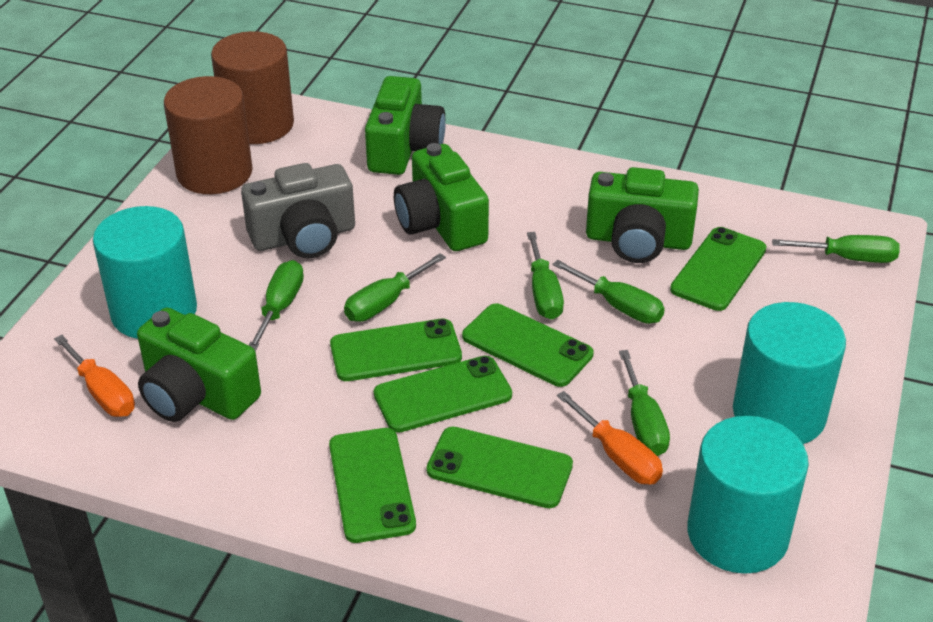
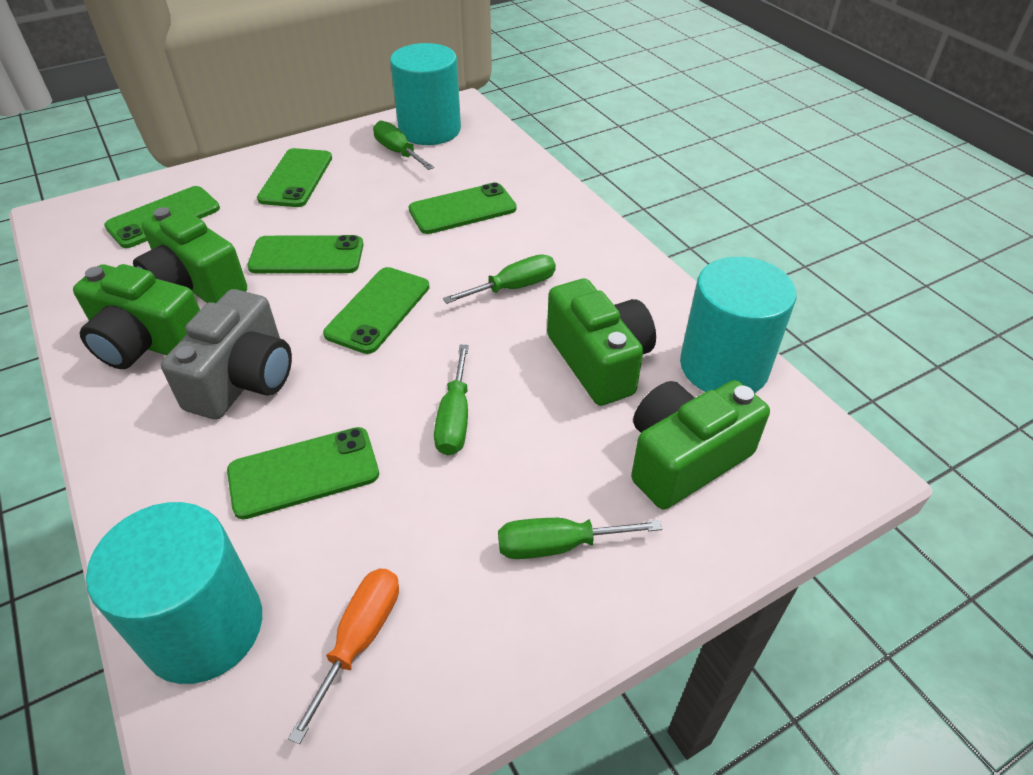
brown cylinder: 2 -> 0
green screwdriver: 6 -> 4
orange screwdriver: 2 -> 1

